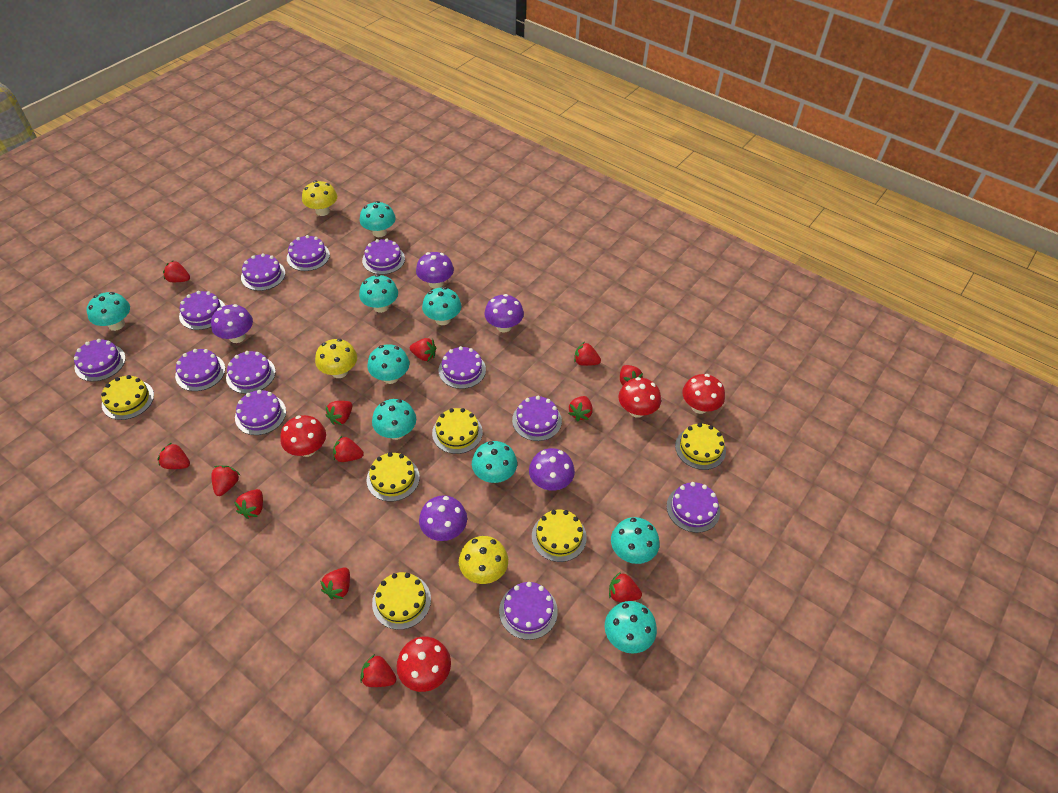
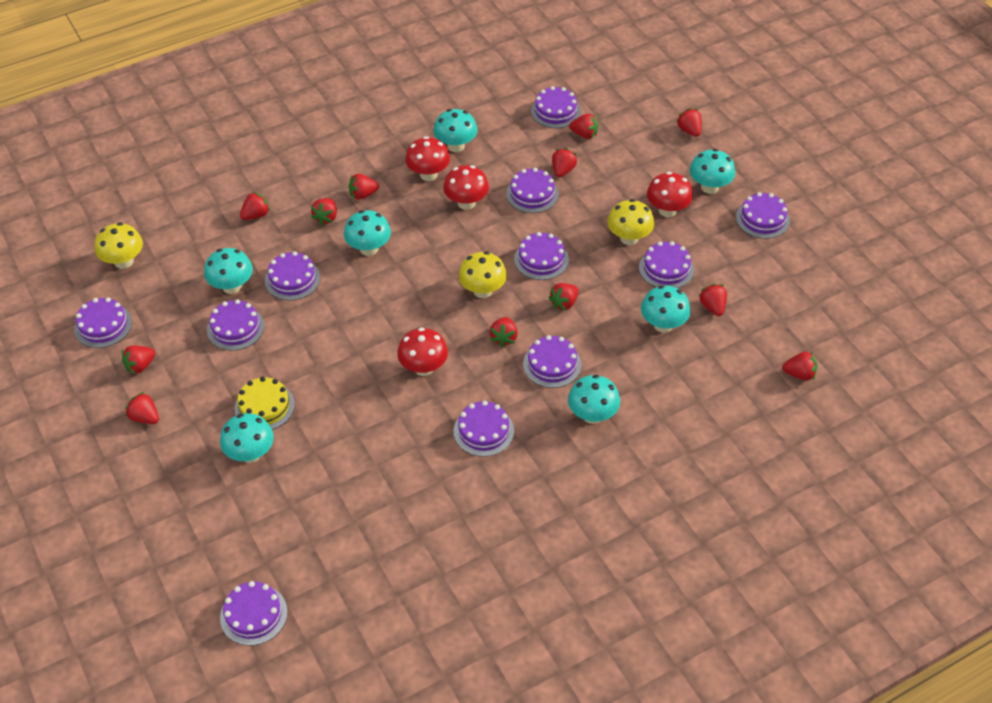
purple cake: 12 -> 11
purple mushroom: 5 -> 0
red strawberry: 13 -> 12
turquoise mushroom: 9 -> 7
yellow cake: 6 -> 1

